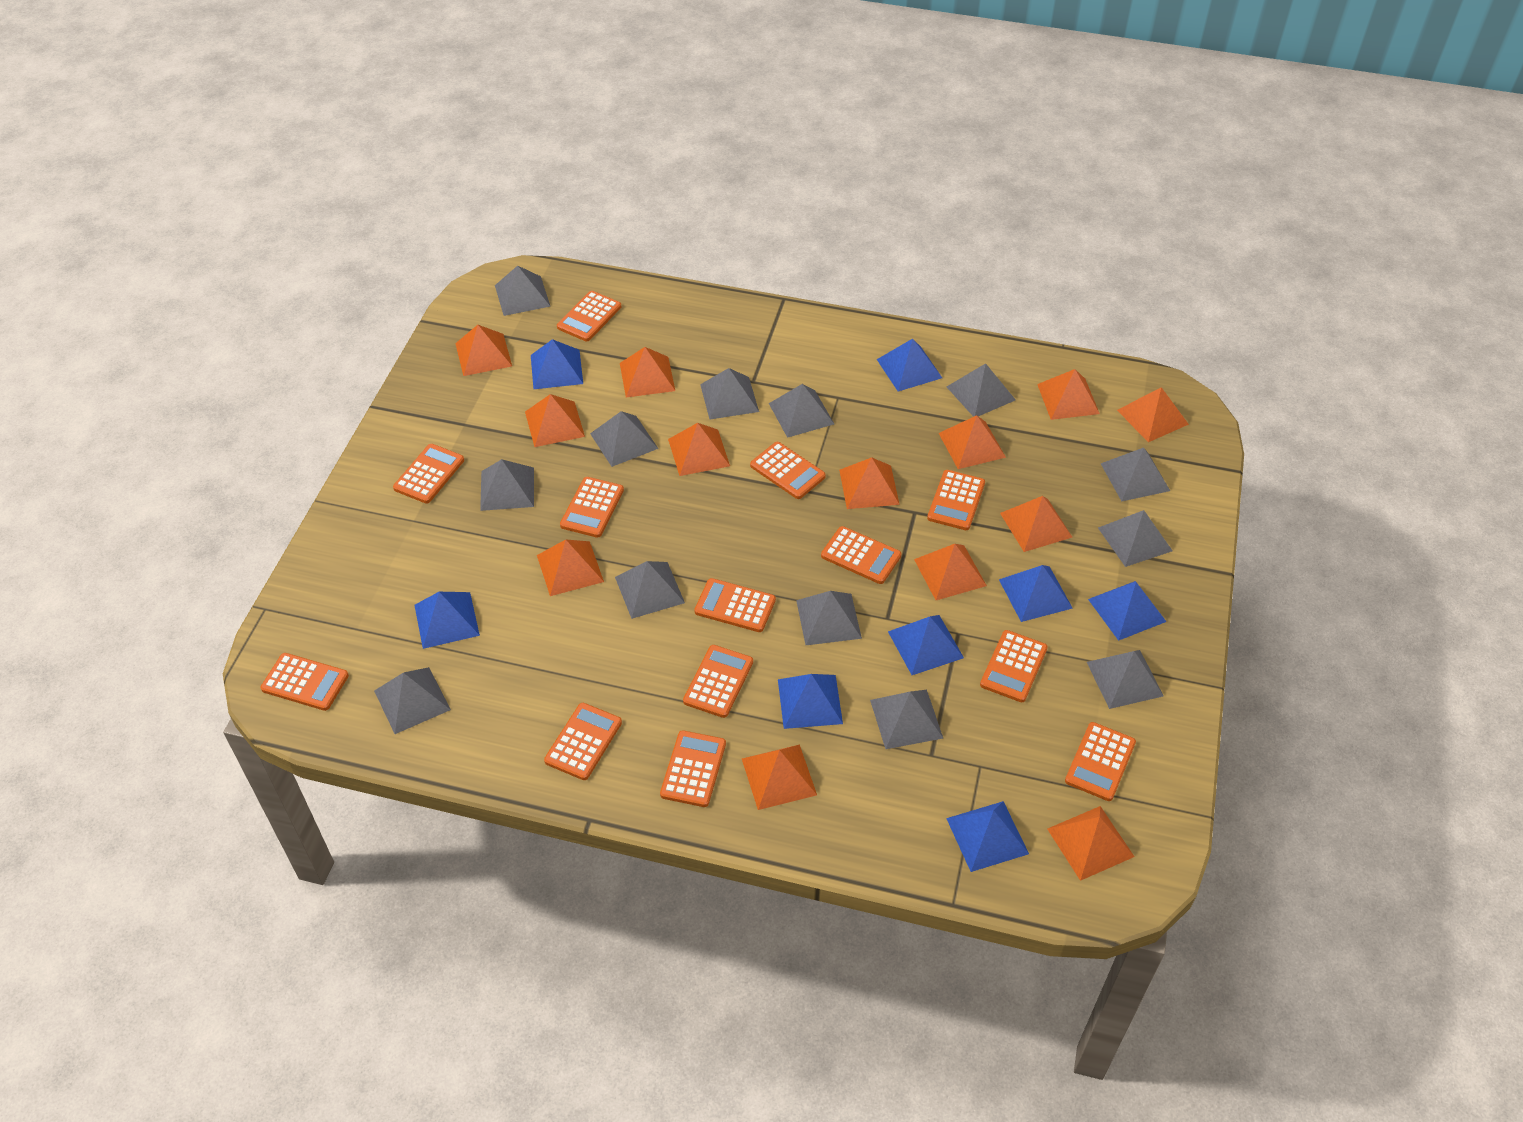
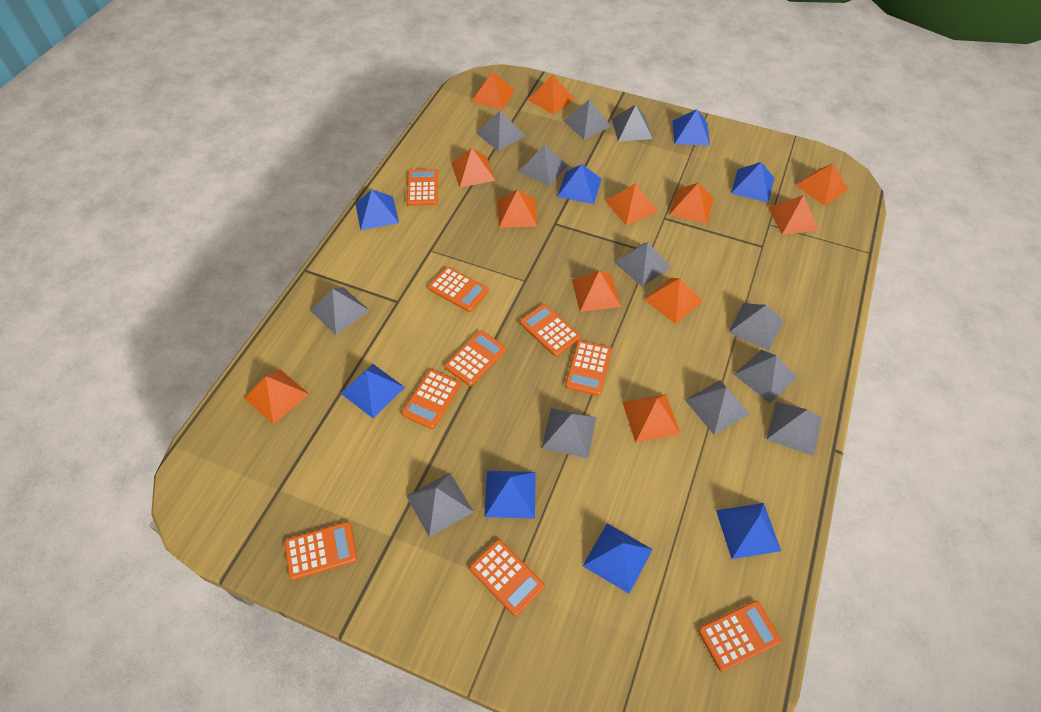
grey pyramid: 13 -> 12
orange calculator: 13 -> 9
orange pyramid: 13 -> 12

